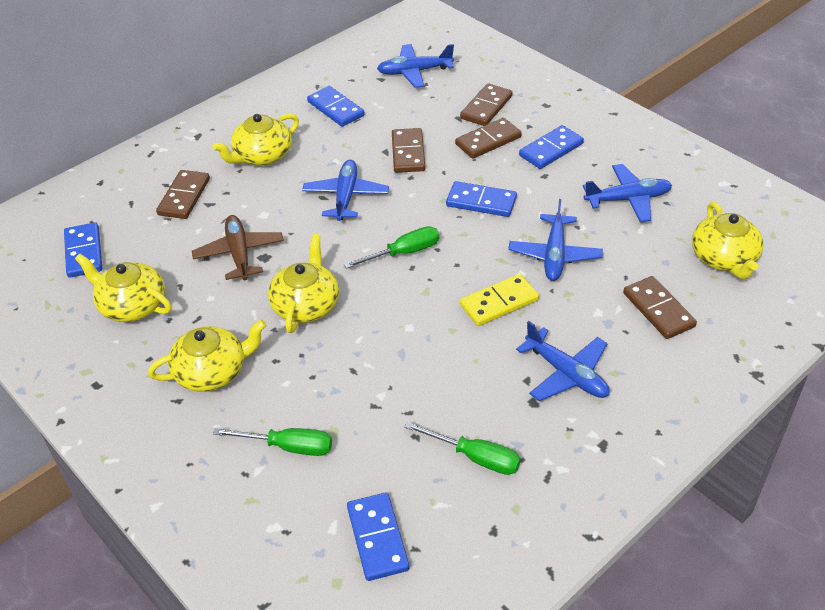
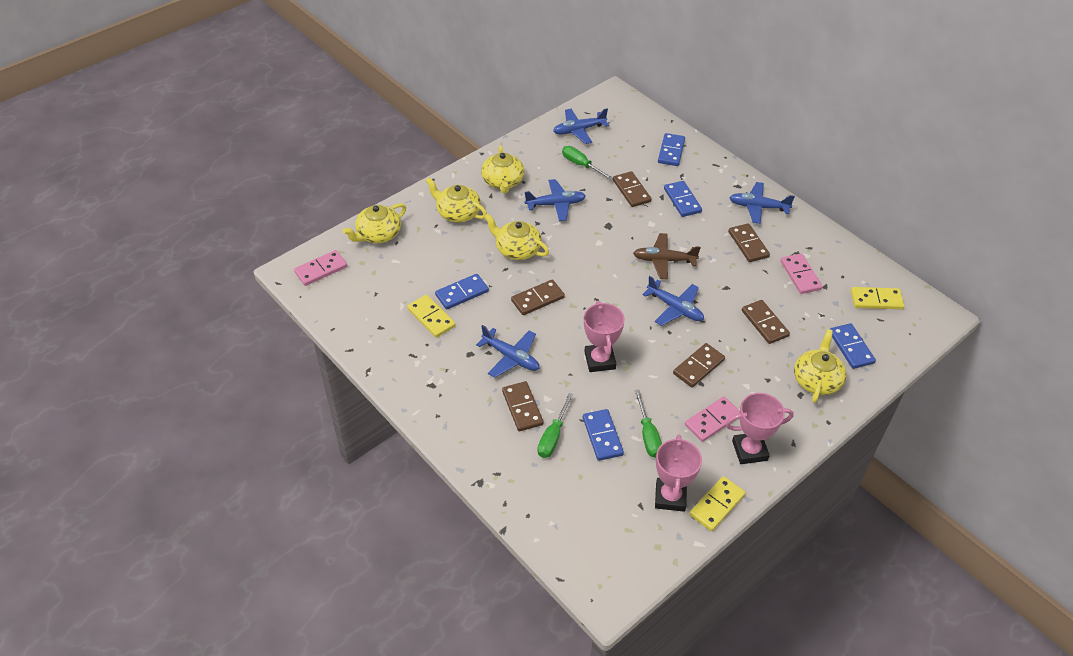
brown domino: 5 -> 6
pink domino: 0 -> 3
pink trophy: 0 -> 3
yellow domino: 1 -> 3

